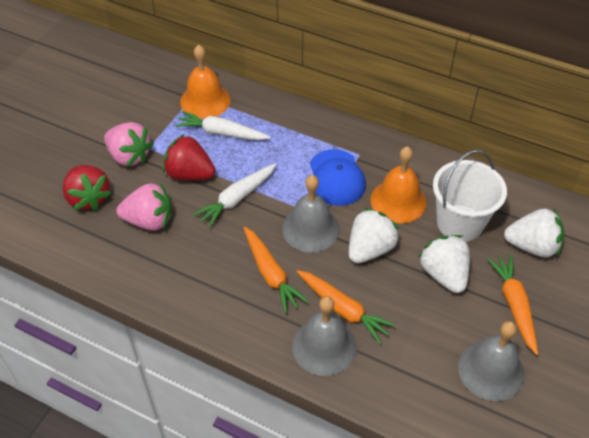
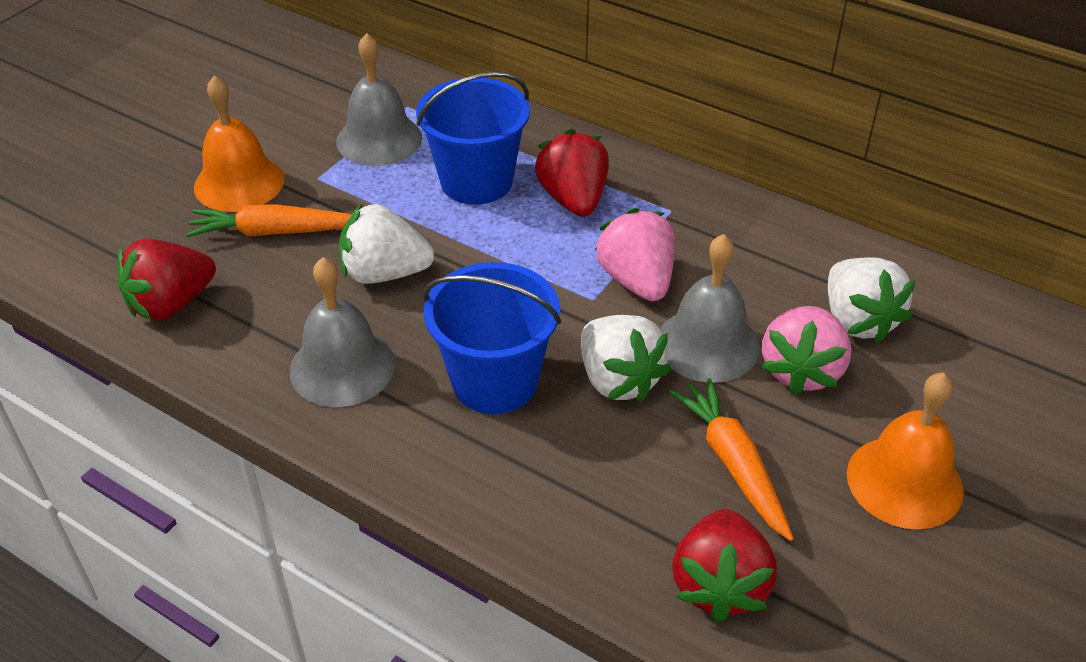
blue bucket: 0 -> 2
blue cap: 1 -> 0
orange carrot: 3 -> 2
red strawberry: 2 -> 3
white bucket: 1 -> 0
white carrot: 2 -> 0

